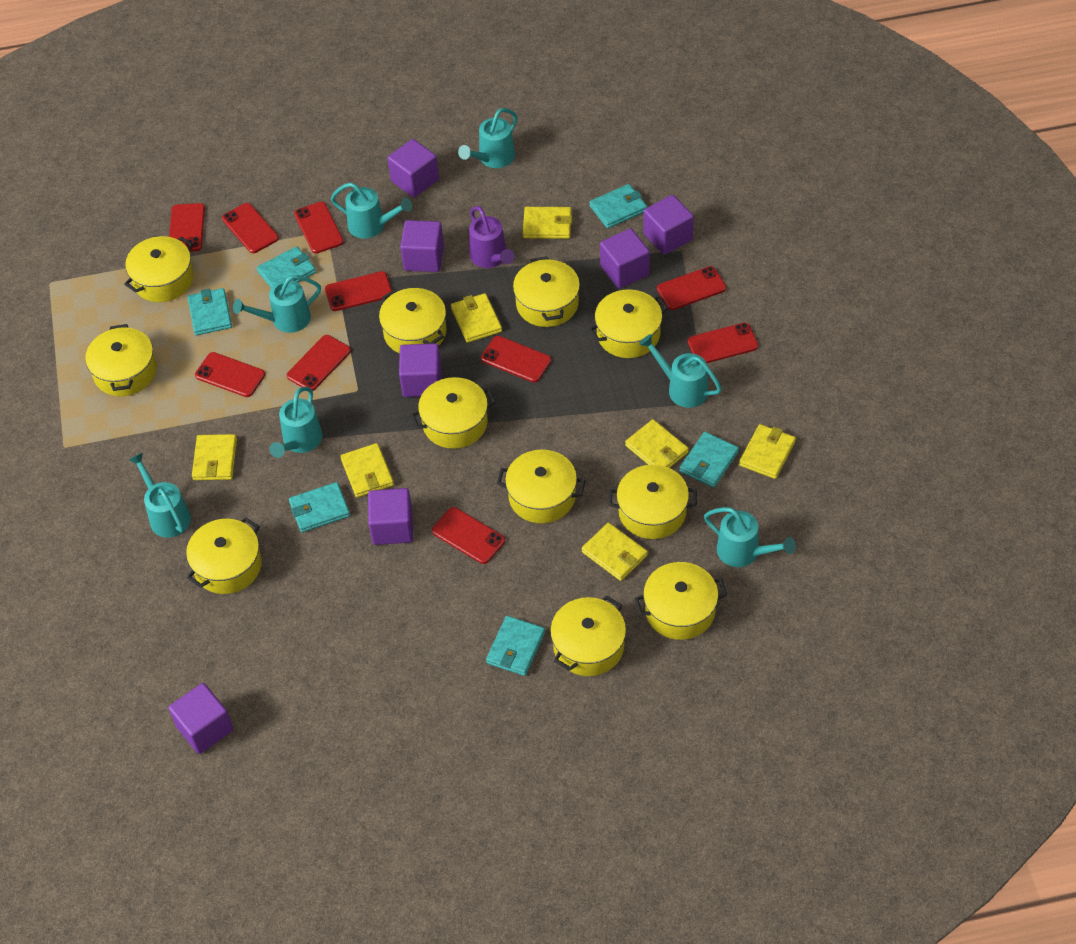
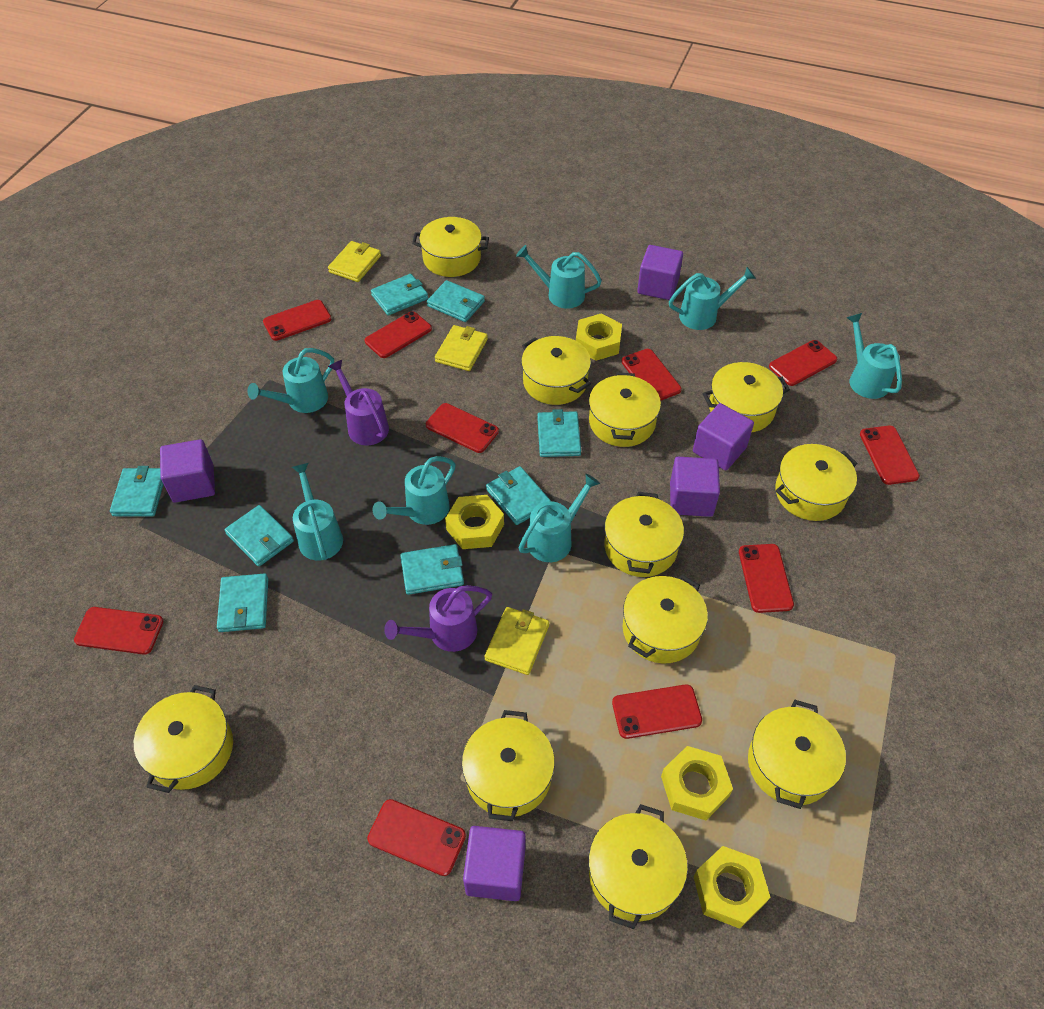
purple cube: 7 -> 5
purple watering can: 1 -> 2
turquoise wallet: 6 -> 8
yellow nut: 0 -> 4
yellow wallet: 7 -> 3

